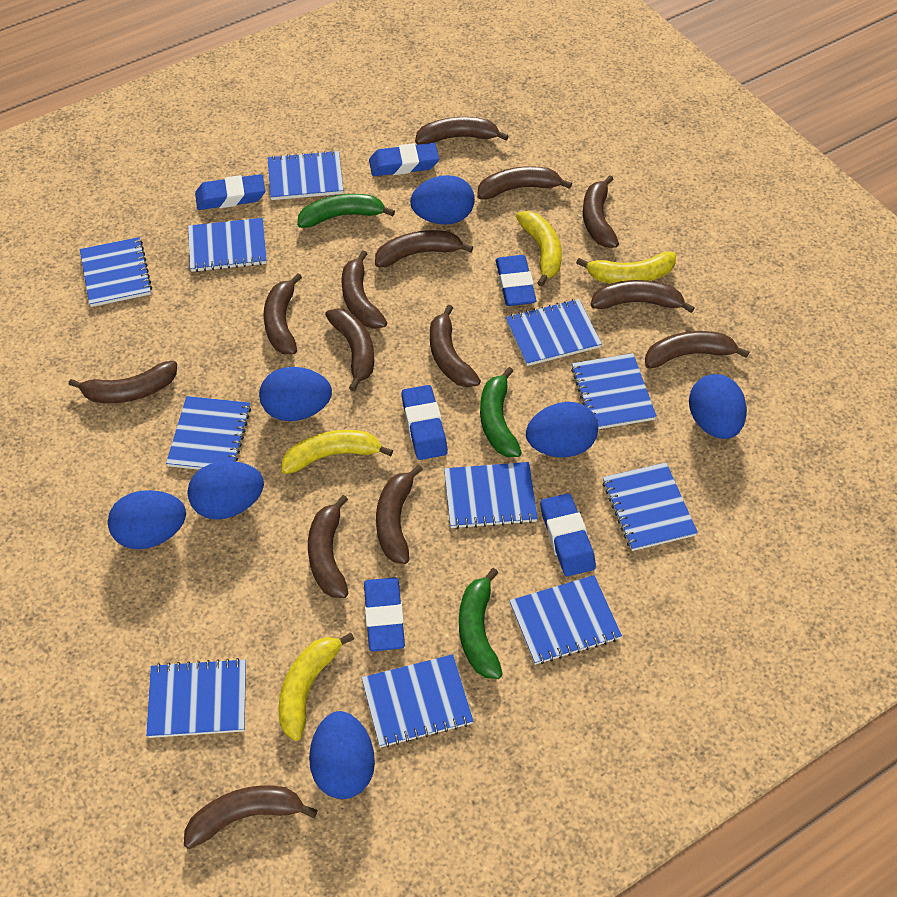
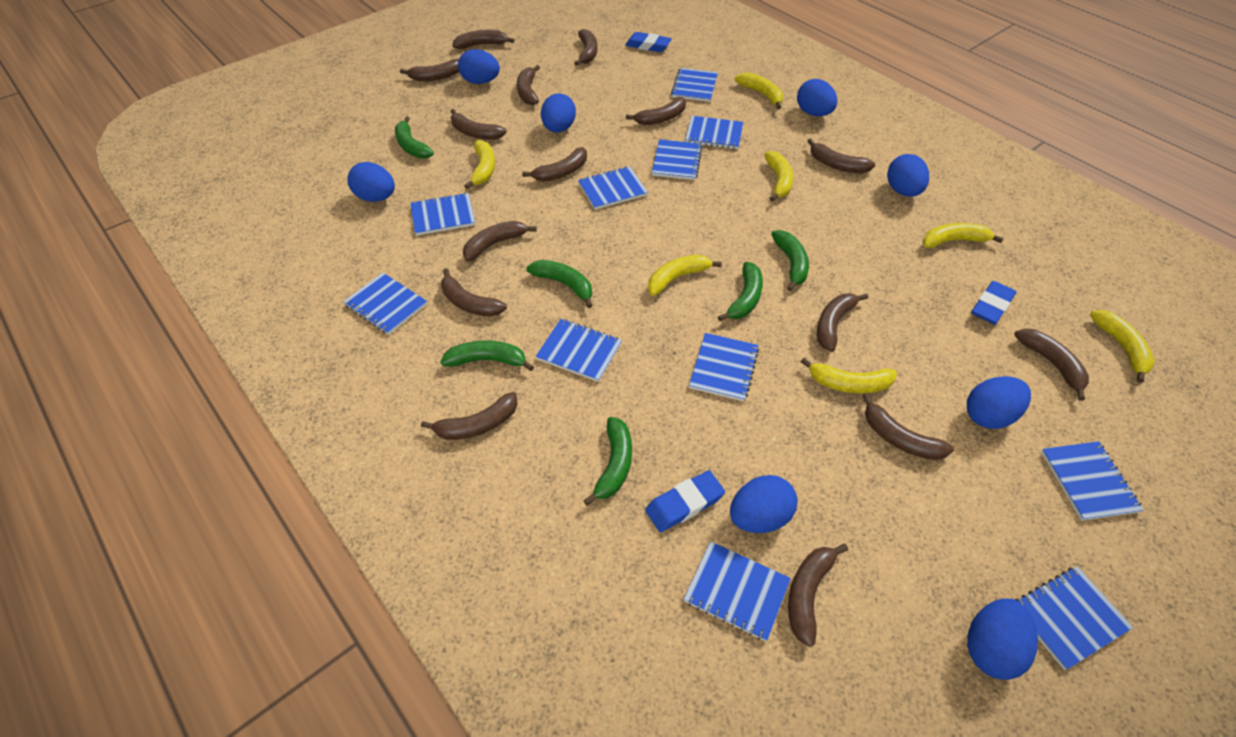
blue egg: 7 -> 8
blue eraser: 6 -> 3
brown banana: 14 -> 15
green banana: 3 -> 6
yellow banana: 4 -> 7

